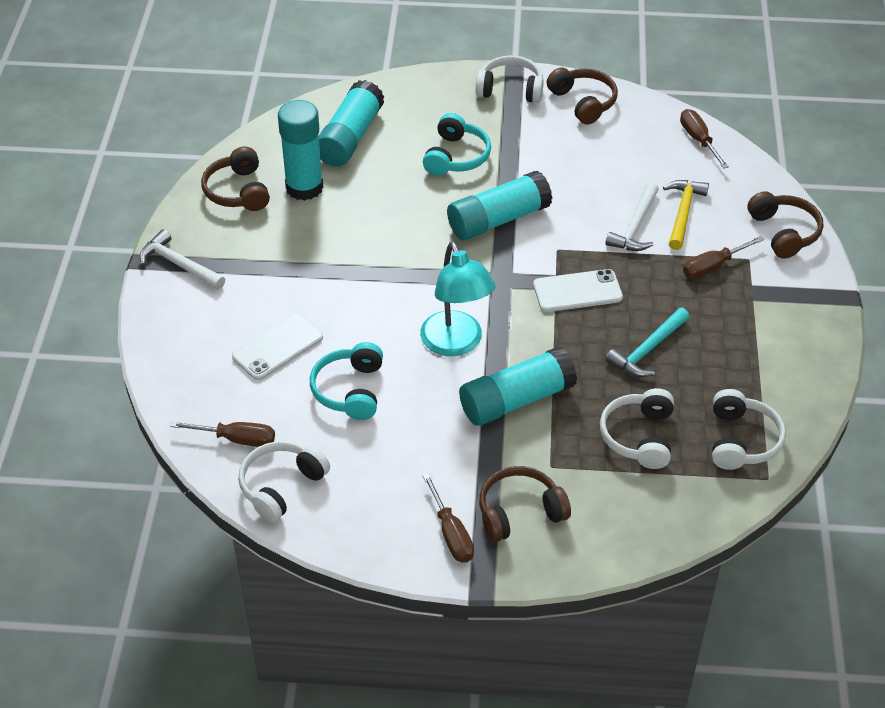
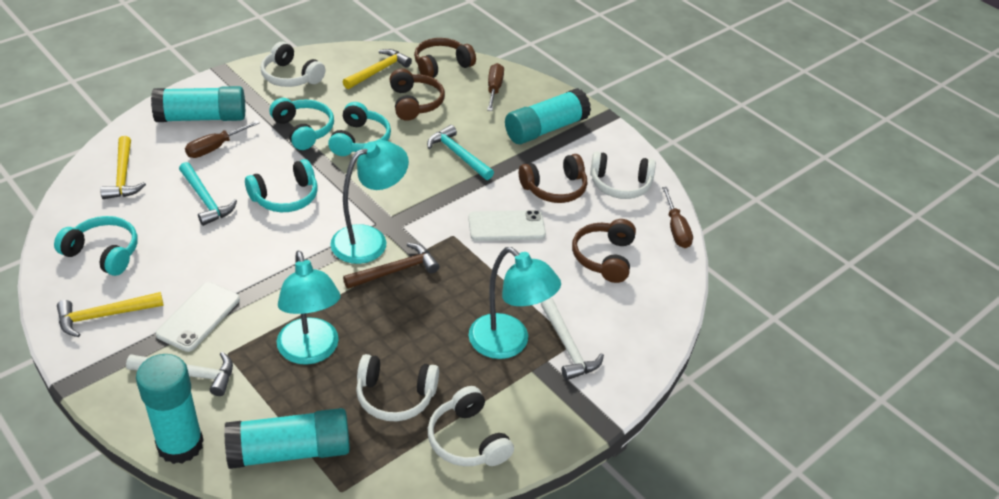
brown hammer: 0 -> 1
brown screwdriver: 4 -> 3
turquoise hammer: 1 -> 2
turquoise headphones: 2 -> 4
turquoise lamp: 1 -> 3
yellow hammer: 1 -> 3

